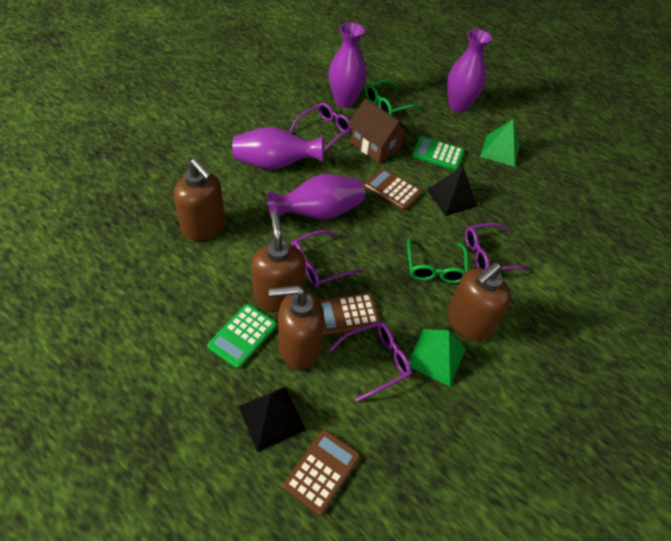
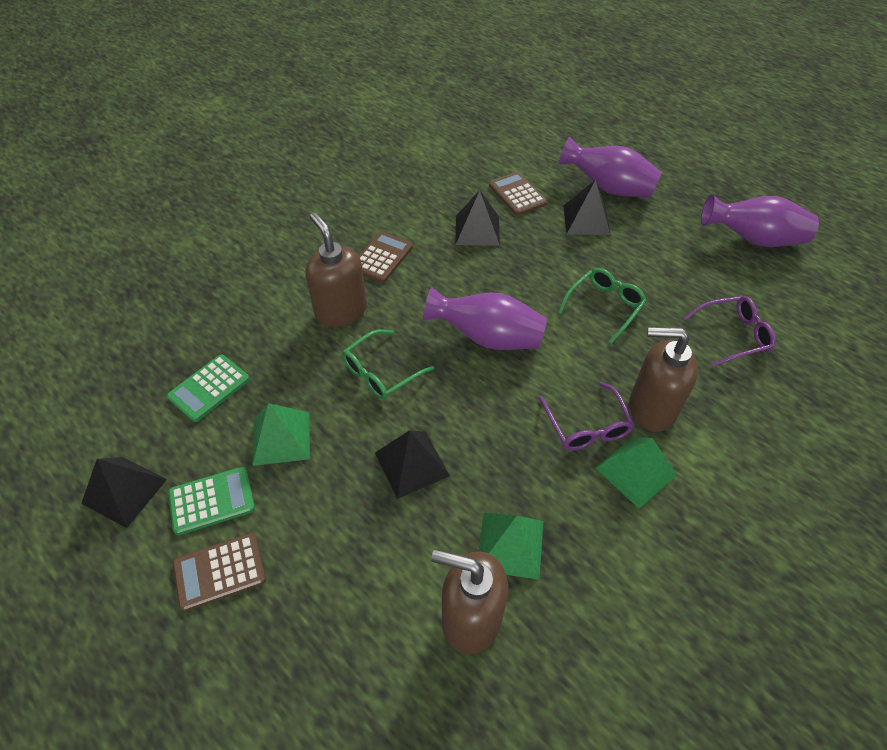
black pyramid: 2 -> 4
brown house: 1 -> 0
brown soap dispenser: 4 -> 3
green pyramid: 2 -> 3
purple glasses: 4 -> 2
purple vase: 4 -> 3

